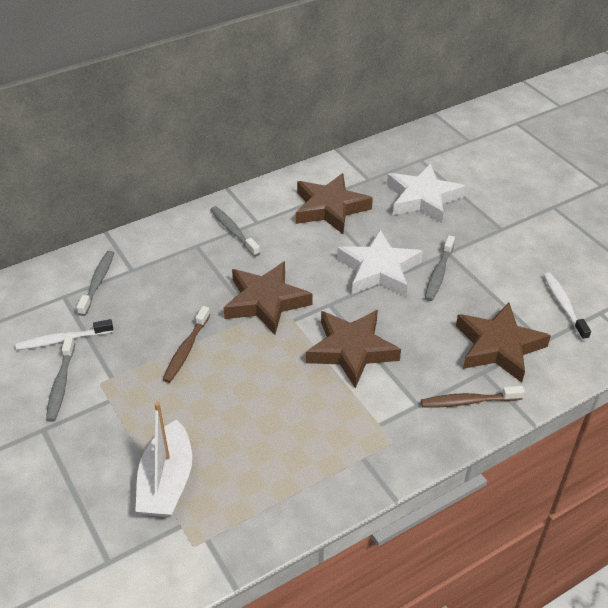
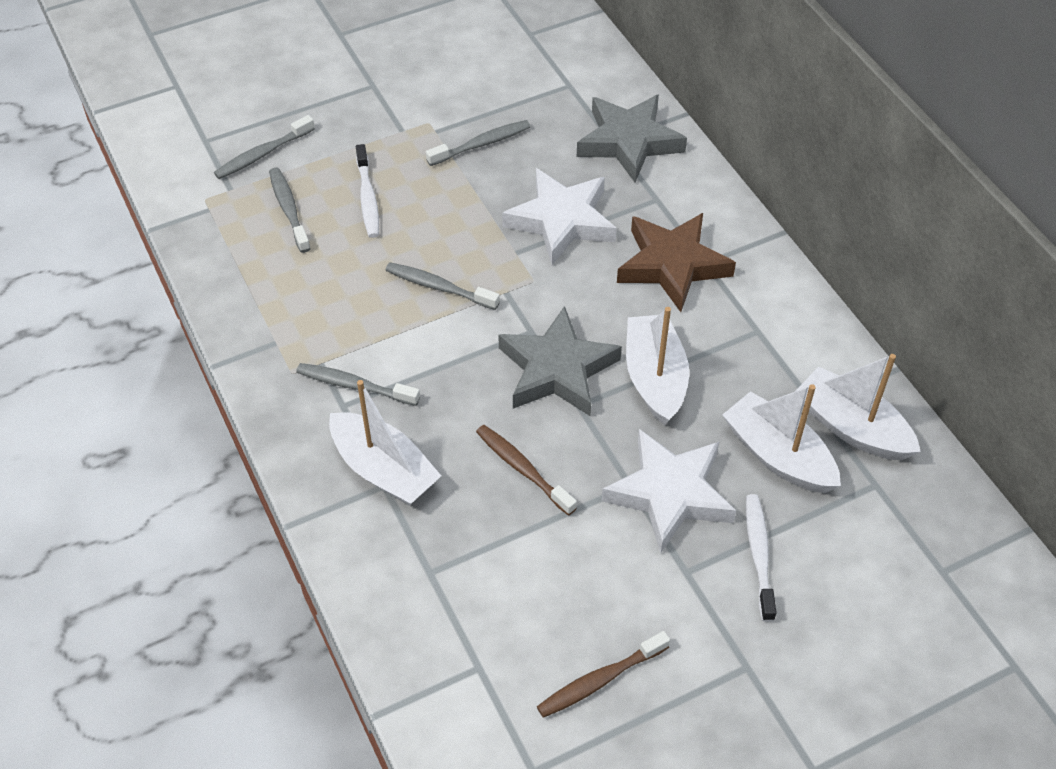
brown star: 4 -> 1
grey star: 0 -> 2
grey toothbrush: 4 -> 5
white boat: 1 -> 4

